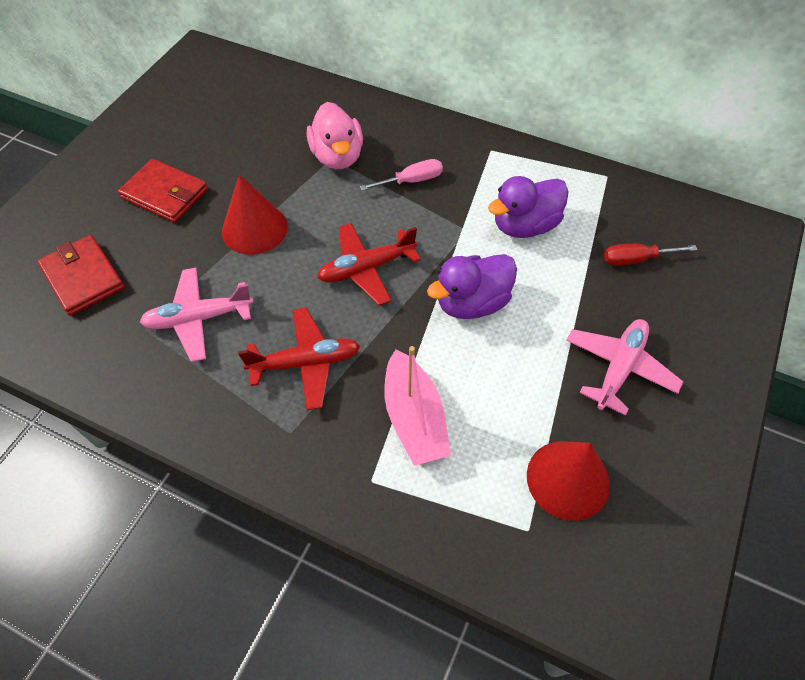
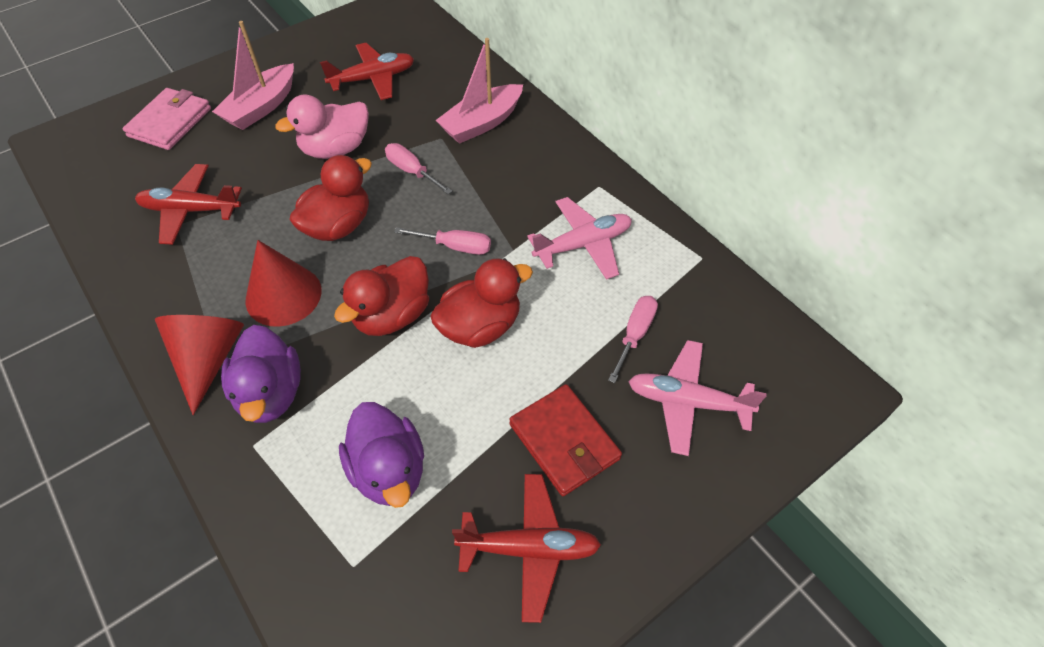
pink boat: 1 -> 2
pink screwdriver: 1 -> 3
pink wallet: 0 -> 1
red duck: 0 -> 3
red plane: 2 -> 3
red screwdriver: 1 -> 0
red wallet: 2 -> 1

